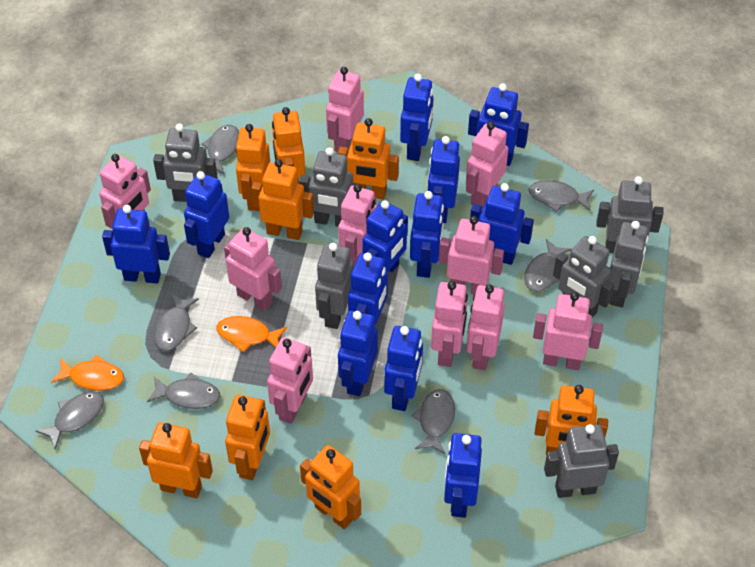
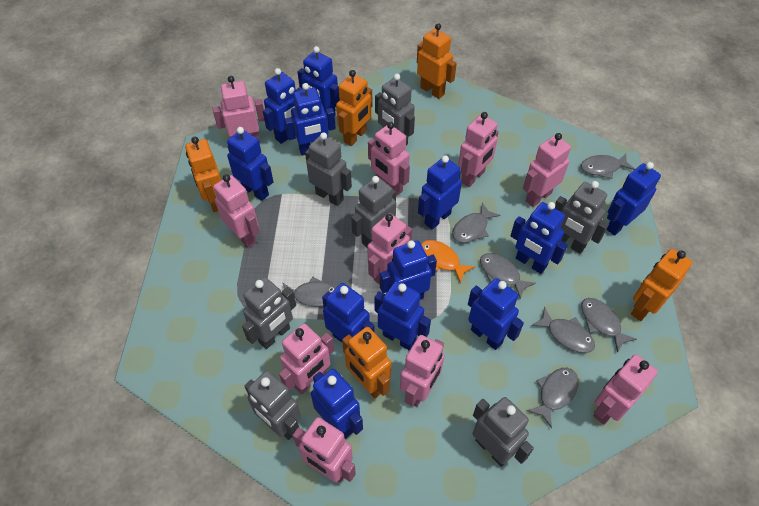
orange fish: 2 -> 1
orange robot: 8 -> 5

